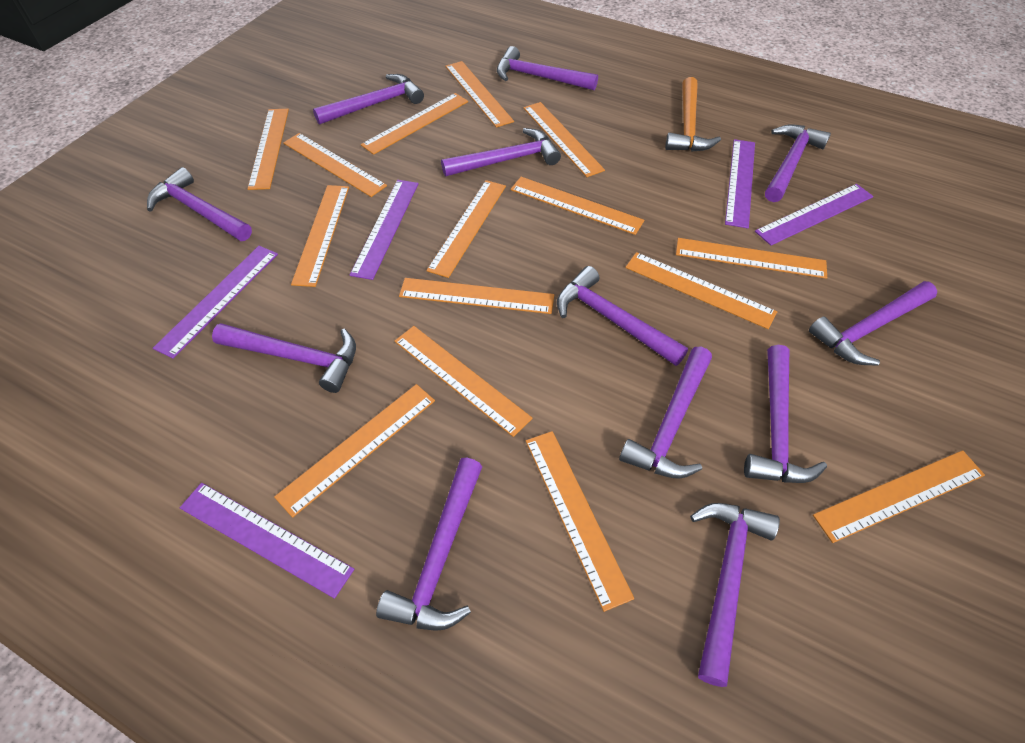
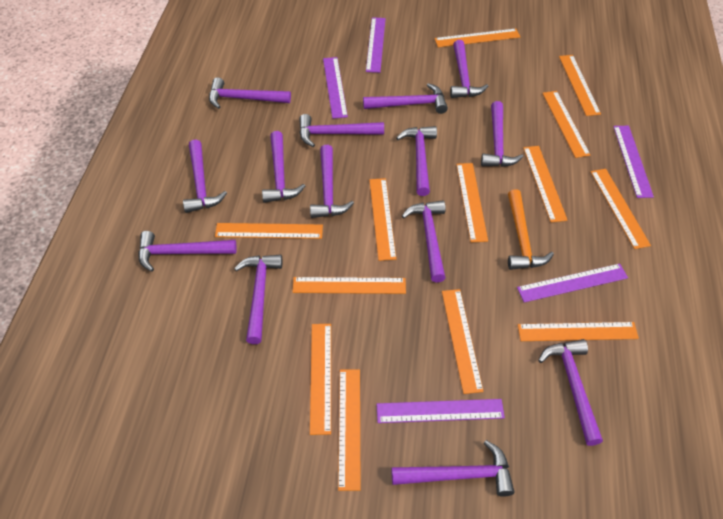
orange ruler: 15 -> 13
purple hammer: 12 -> 14

